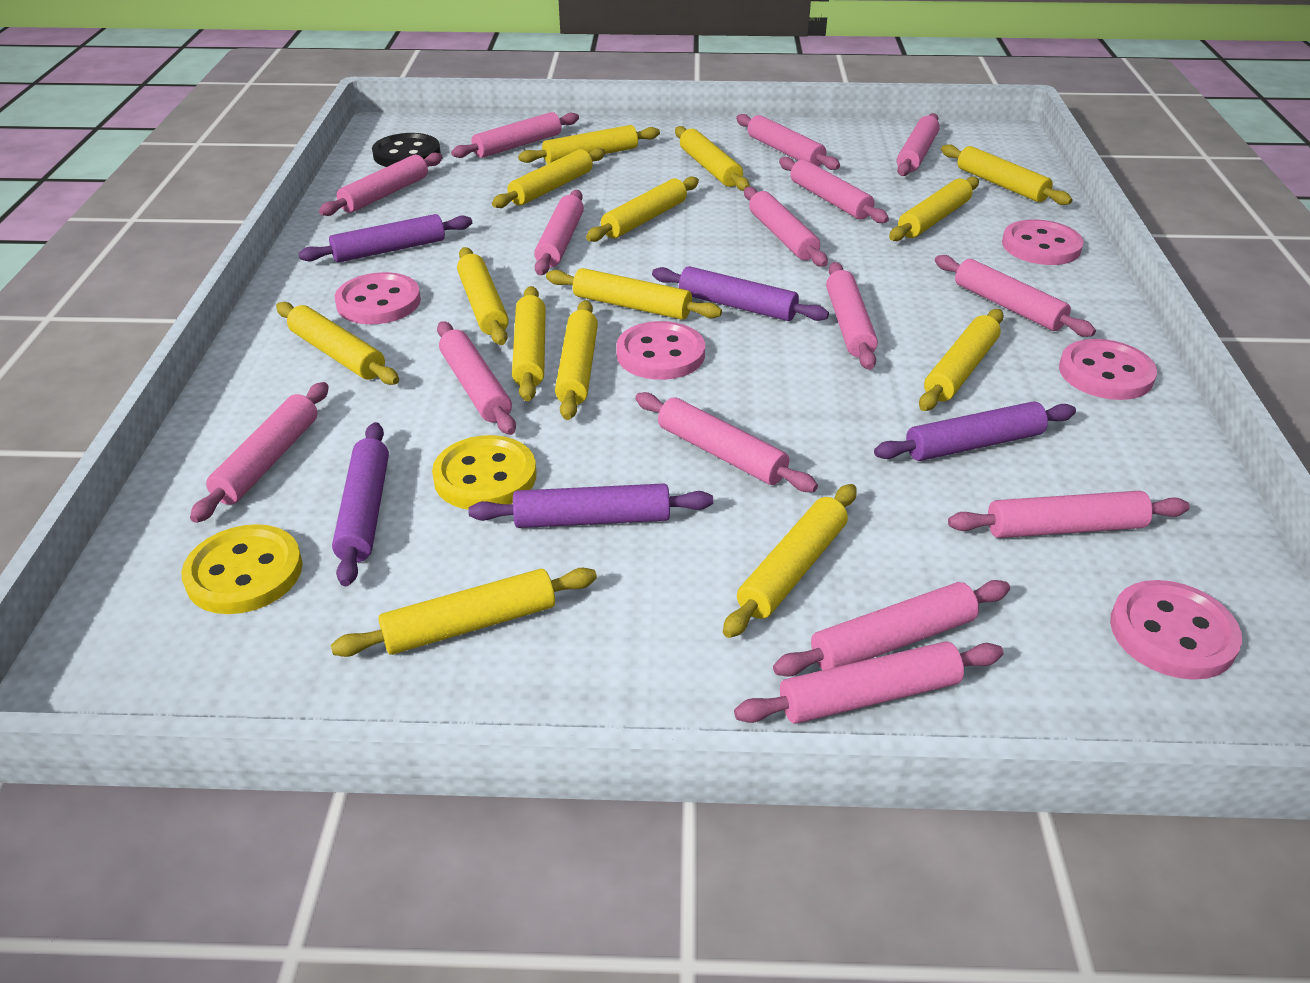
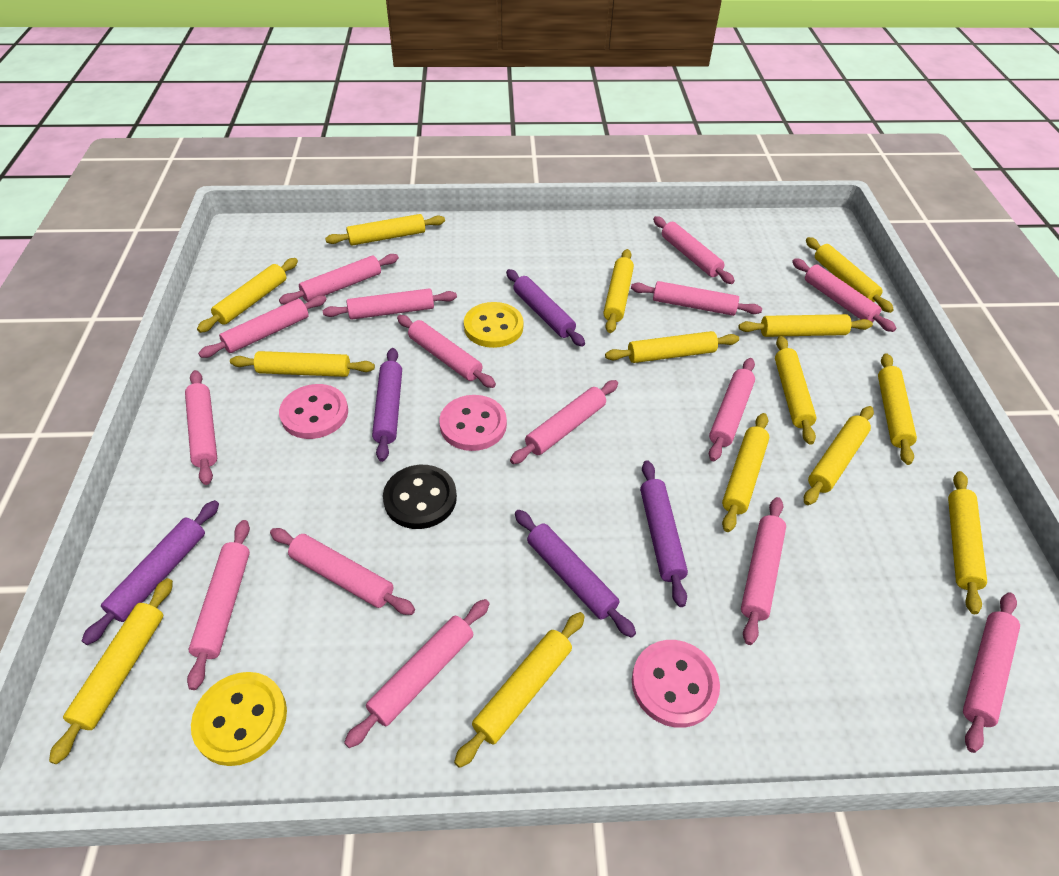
pink button: 5 -> 3

